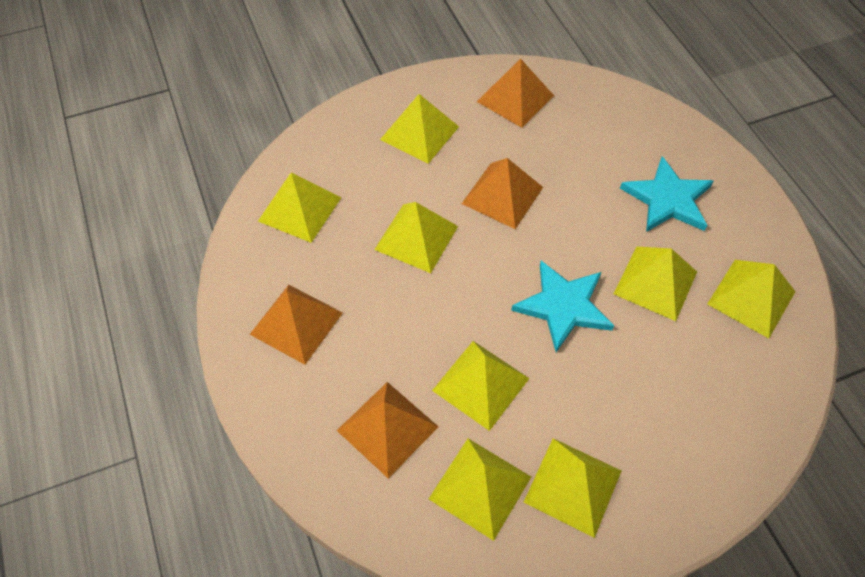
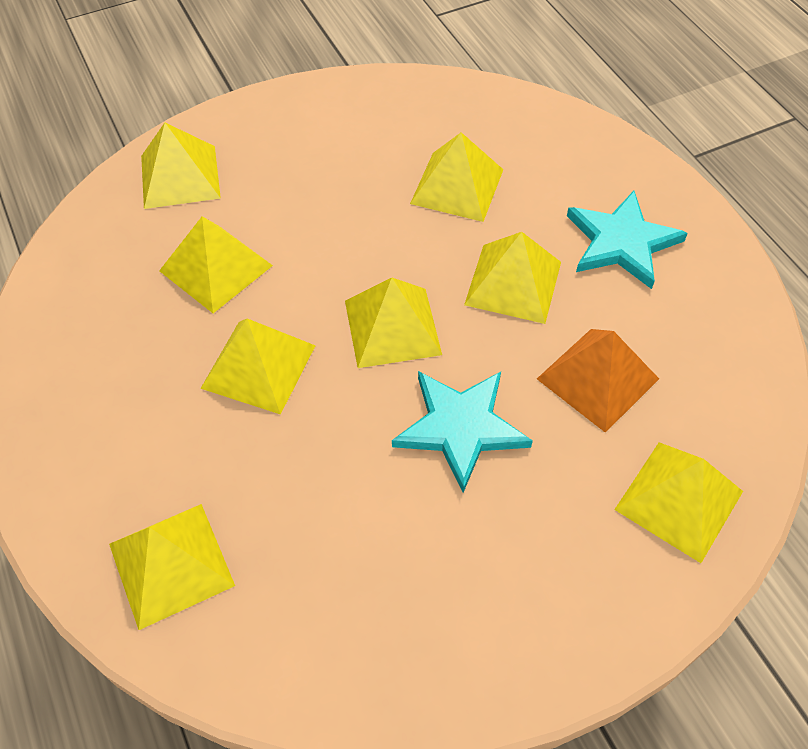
orange pyramid: 4 -> 1

